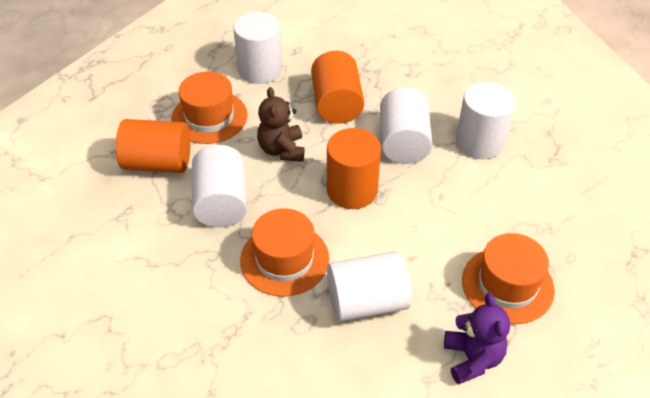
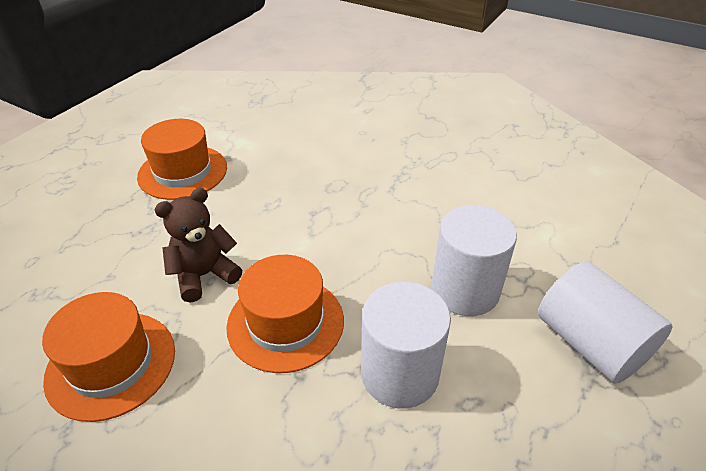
orange cylinder: 3 -> 0
purple teddy bear: 1 -> 0
white cylinder: 5 -> 3

